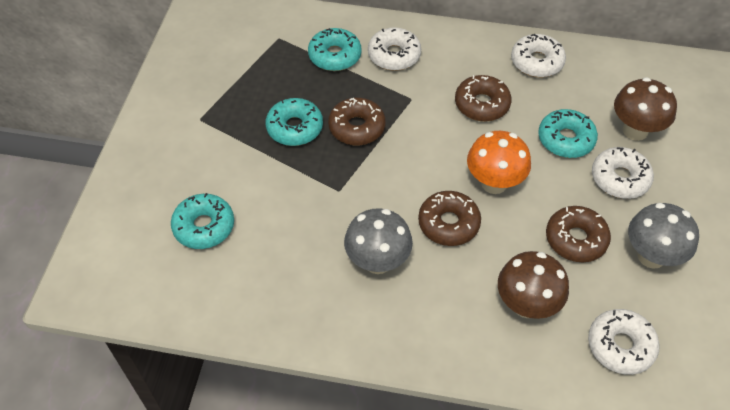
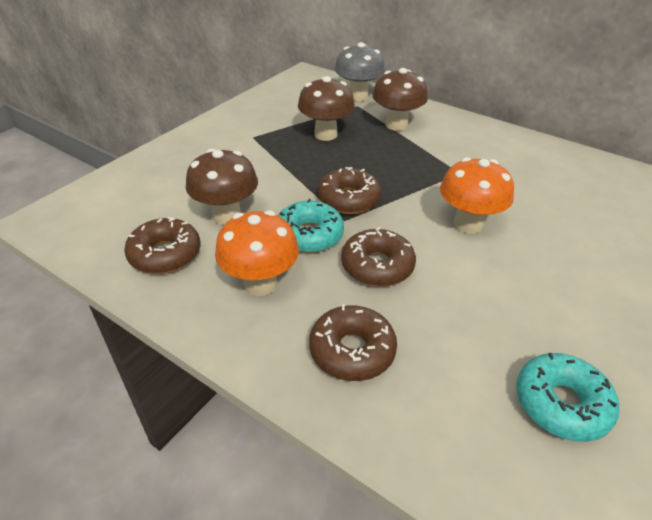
brown mushroom: 2 -> 3
grey mushroom: 2 -> 1
orange mushroom: 1 -> 2
turquoise donut: 4 -> 2
white donut: 4 -> 0

